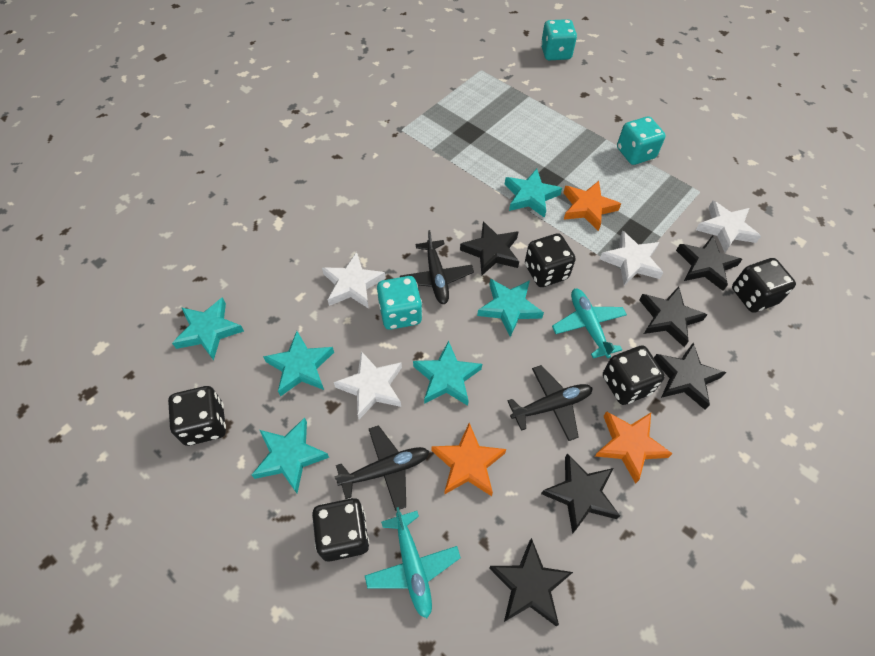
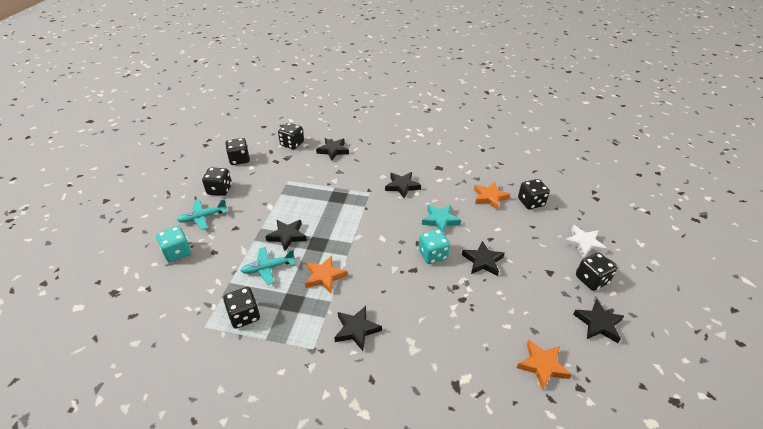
black dice: 5 -> 6
black plane: 3 -> 0
turquoise dice: 3 -> 2
turquoise star: 6 -> 1
white star: 4 -> 1

